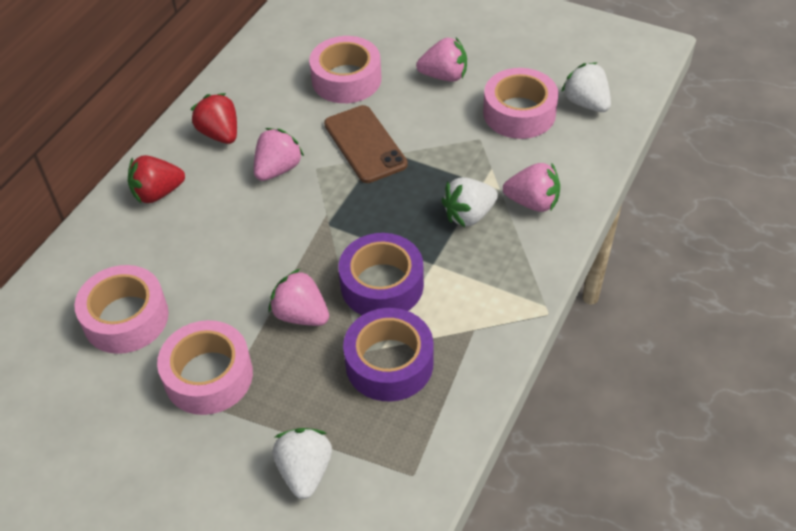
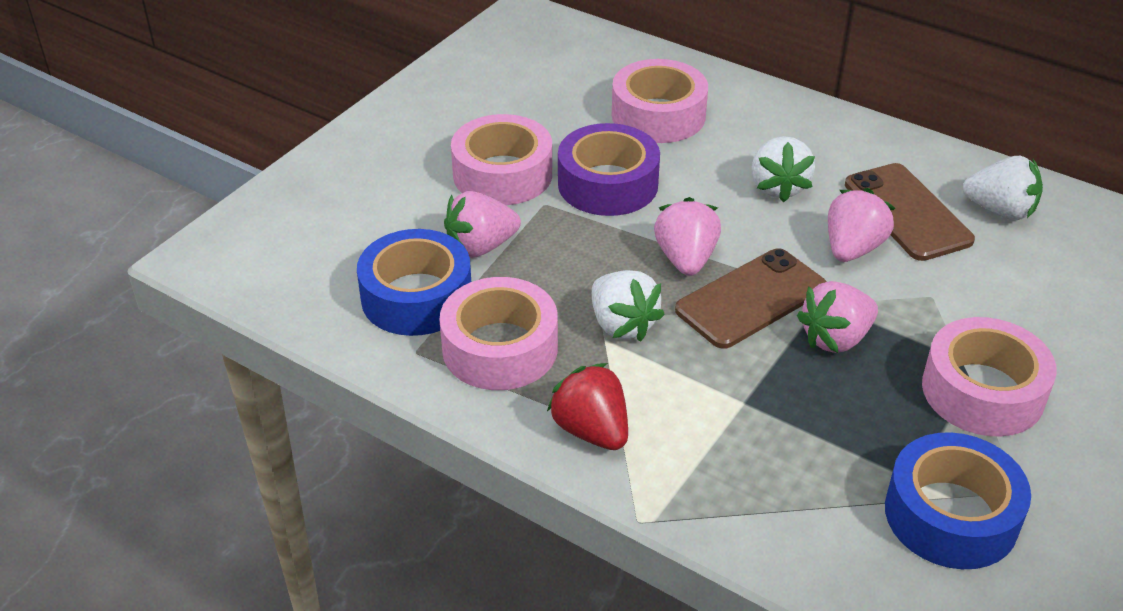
blue tape: 0 -> 2
brown phone: 1 -> 2
purple tape: 2 -> 1
red strawberry: 2 -> 1

